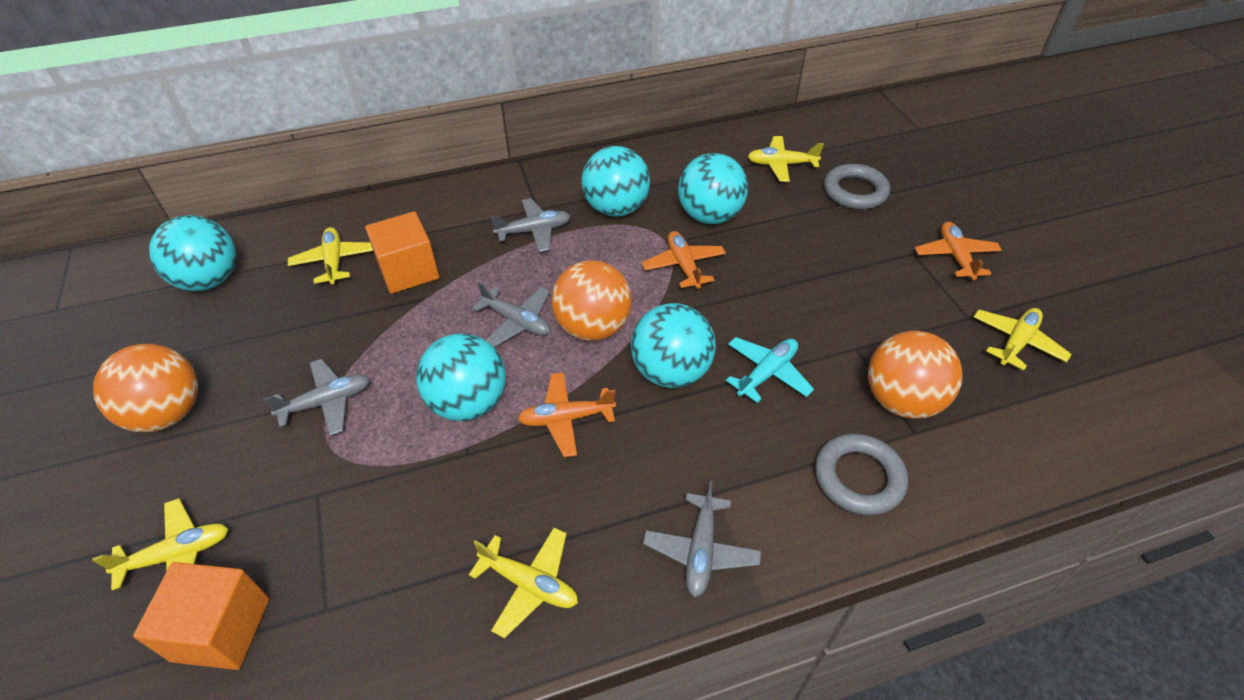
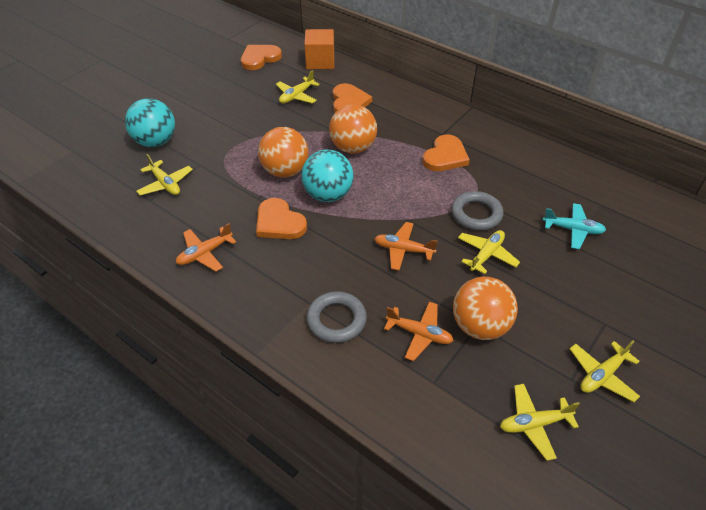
grey plane: 4 -> 0
orange cube: 2 -> 1
orange heart: 0 -> 4
turquoise ball: 5 -> 2

